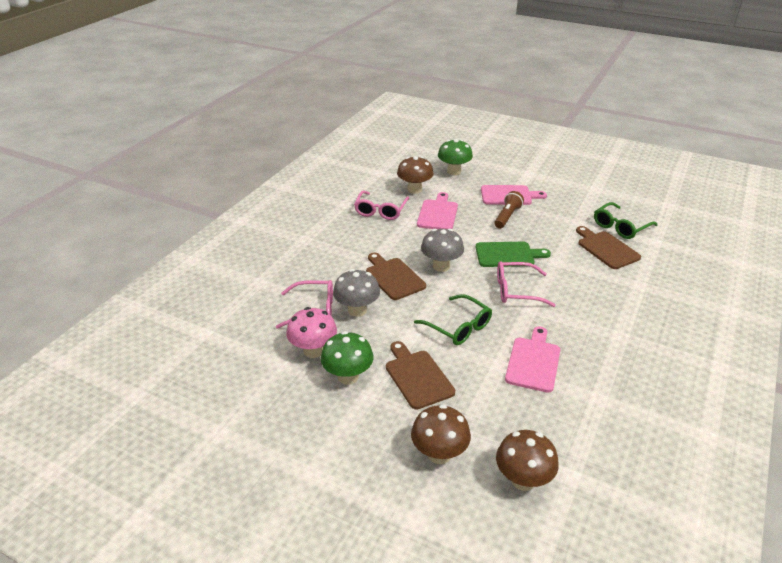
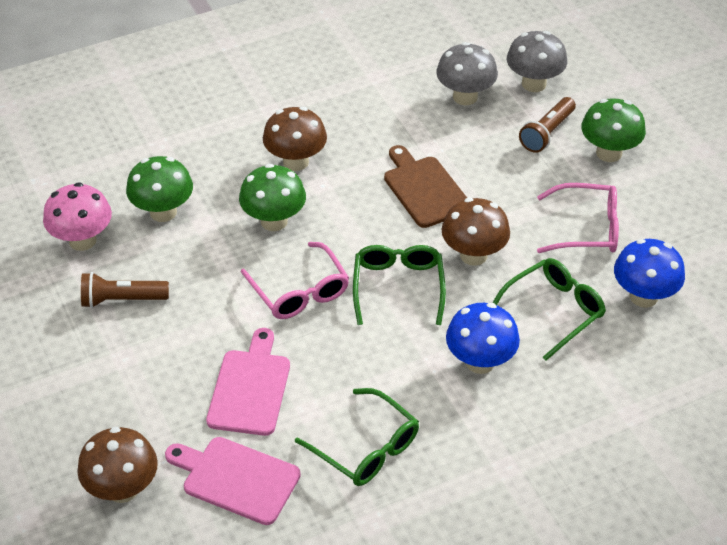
blue mushroom: 0 -> 2
brown cutting board: 3 -> 1
brown flashlight: 1 -> 2
green cutting board: 1 -> 0
green glasses: 2 -> 3
green mushroom: 2 -> 3
pink cutting board: 3 -> 2
pink glasses: 3 -> 2

